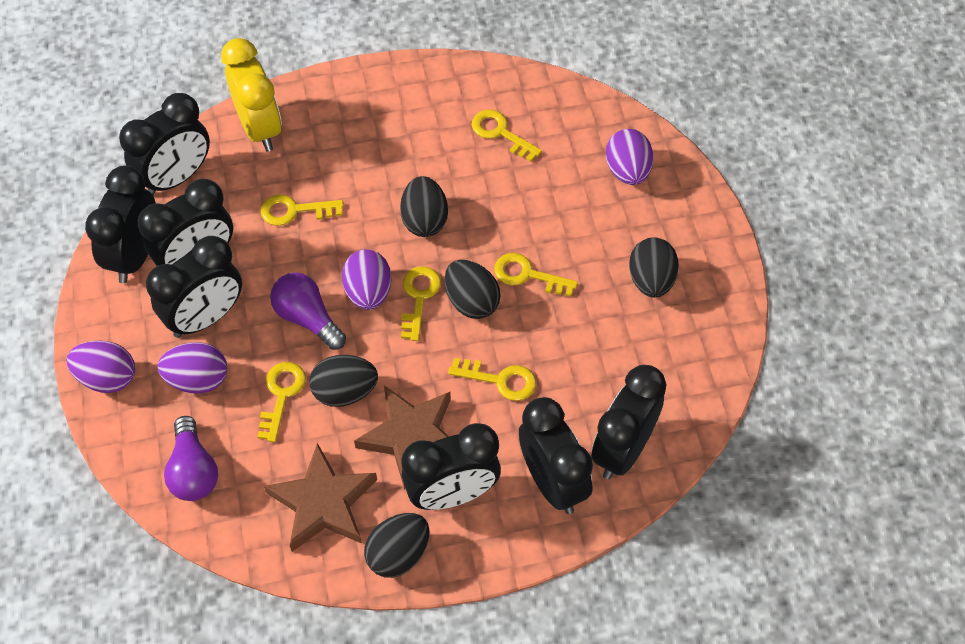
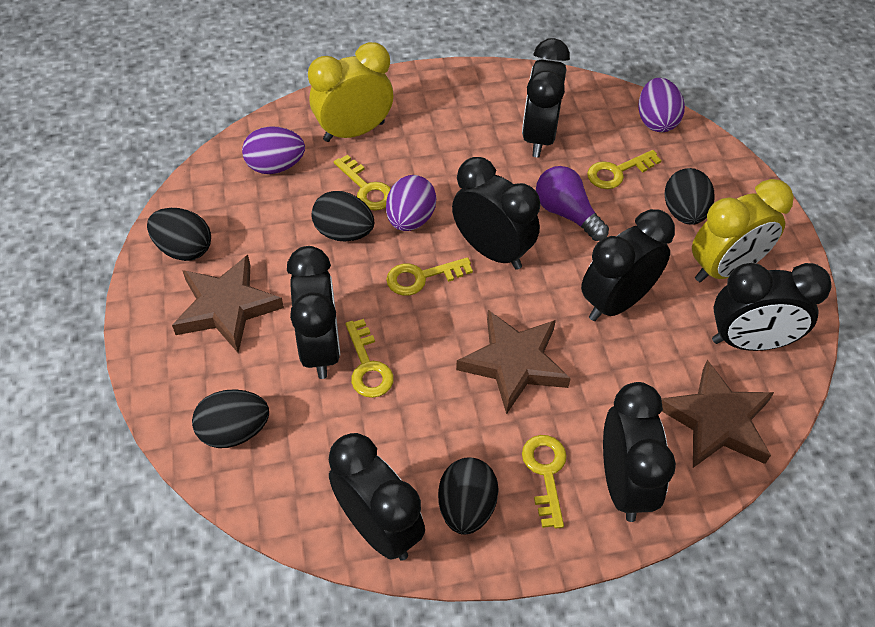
brown star: 2 -> 3
purple egg: 4 -> 3
purple light bulb: 2 -> 1
yellow clock: 1 -> 2
yellow key: 6 -> 5

